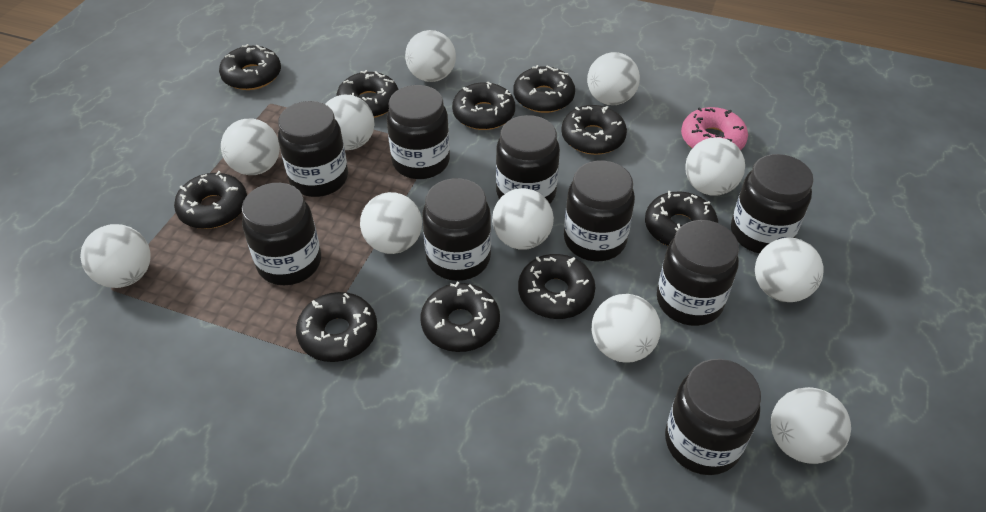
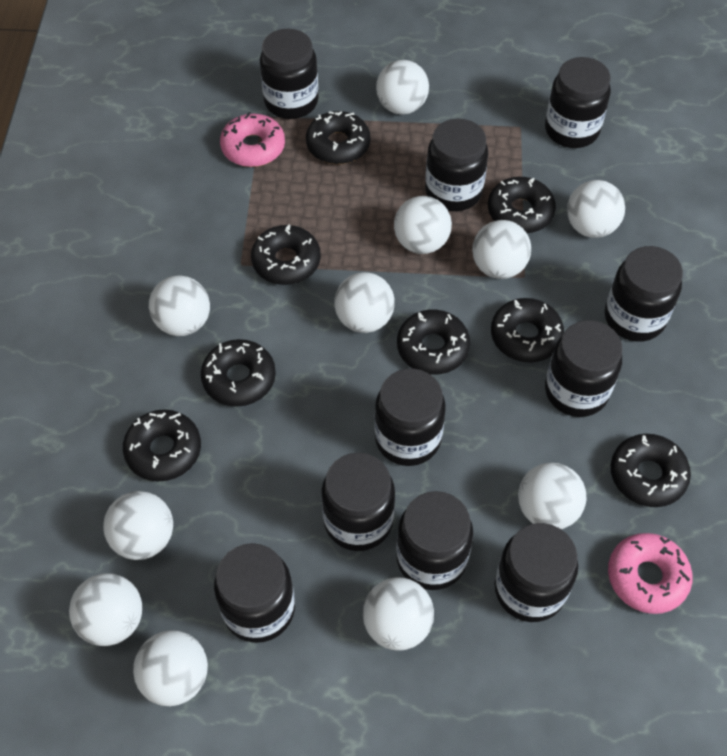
black donut: 10 -> 8
black jar: 9 -> 10
pink donut: 1 -> 2

